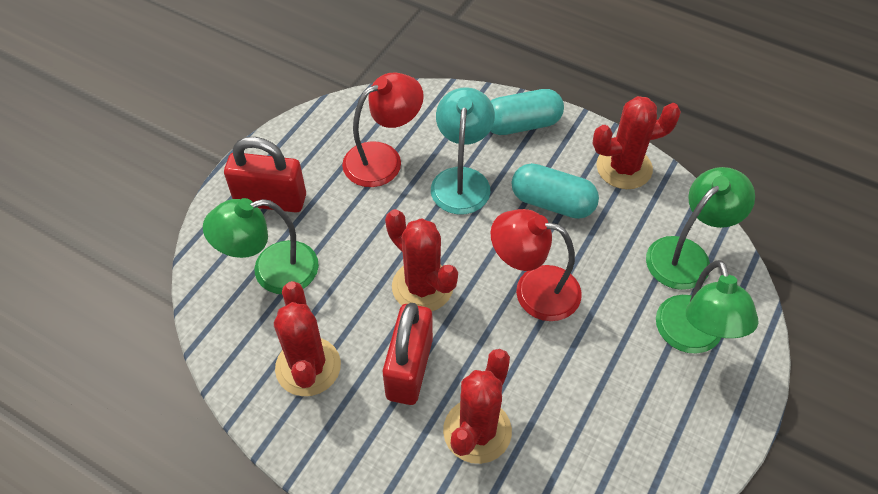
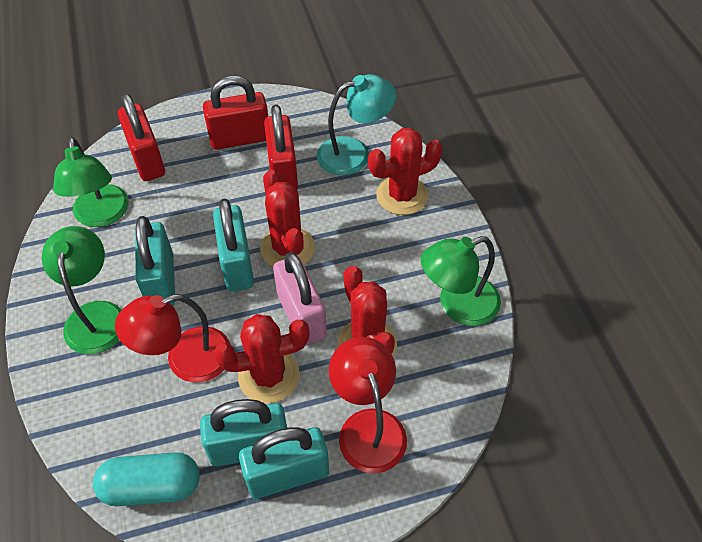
pink padlock: 0 -> 1
red padlock: 2 -> 3
turquoise capsule: 2 -> 1
turquoise padlock: 0 -> 4

